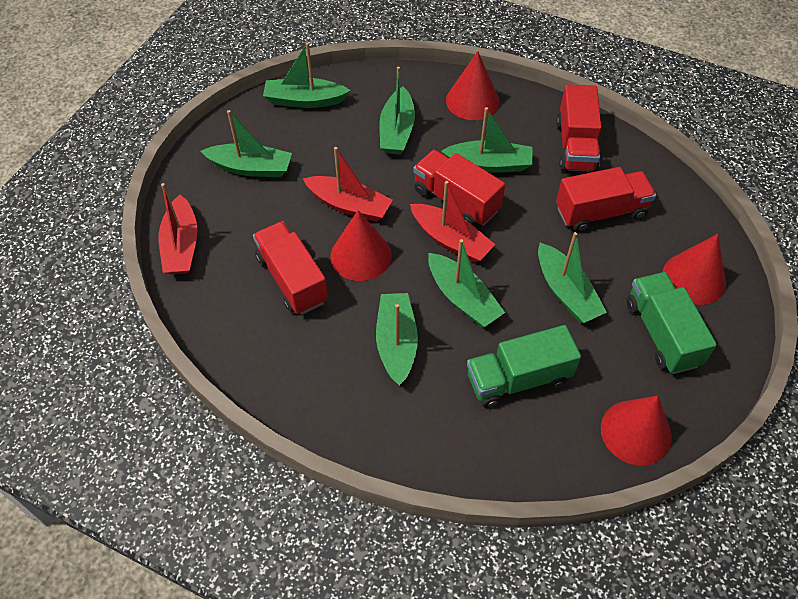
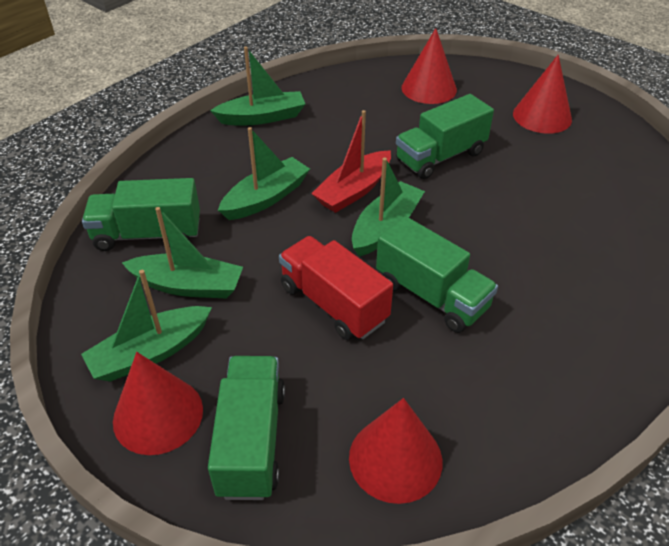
green boat: 7 -> 5
green truck: 2 -> 4
red boat: 3 -> 1
red truck: 4 -> 1

